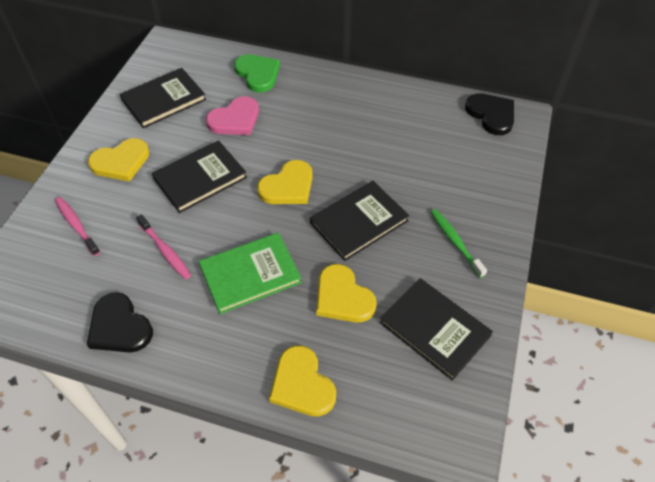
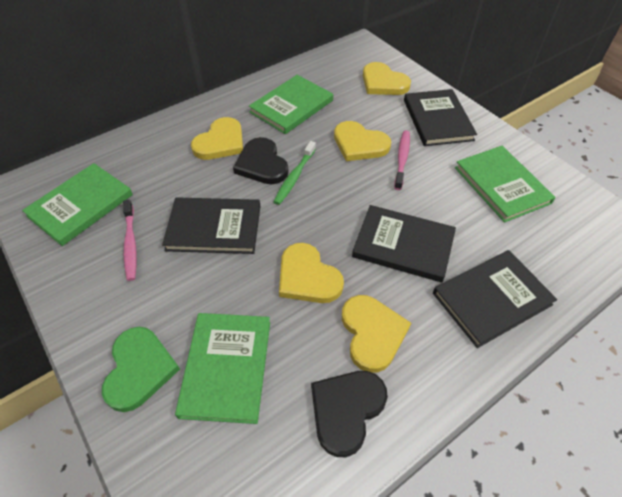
green book: 1 -> 4
pink heart: 1 -> 0
yellow heart: 4 -> 5

